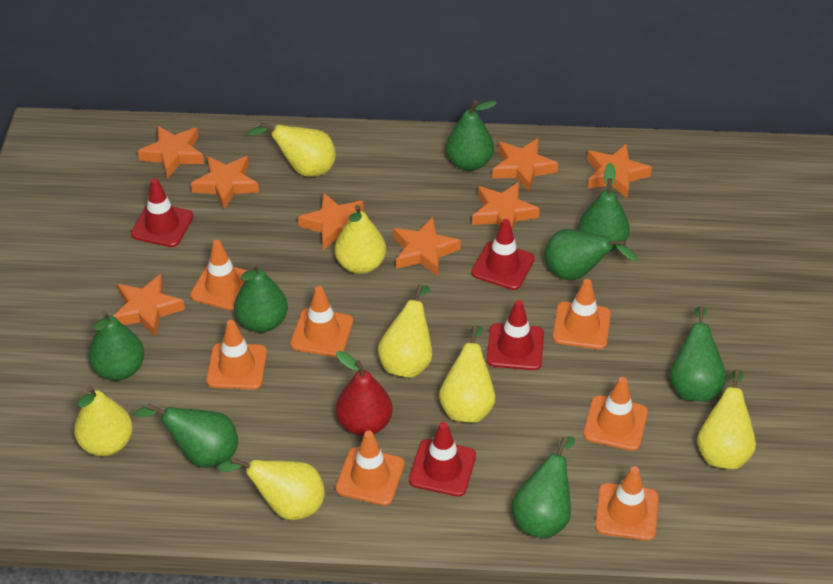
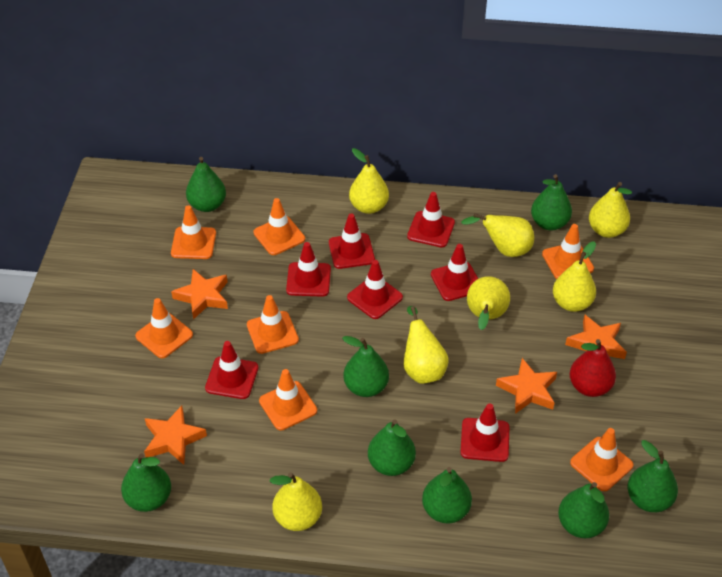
orange star: 8 -> 4
red traffic cone: 4 -> 7

